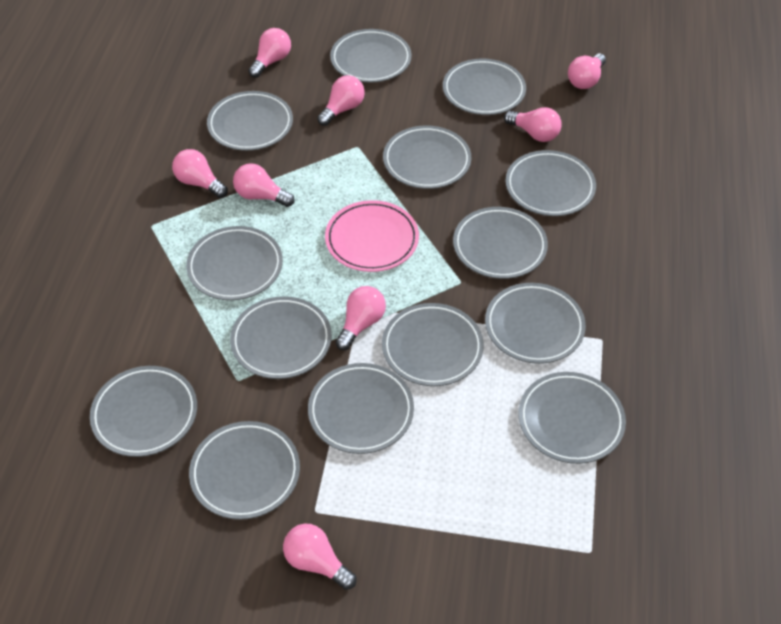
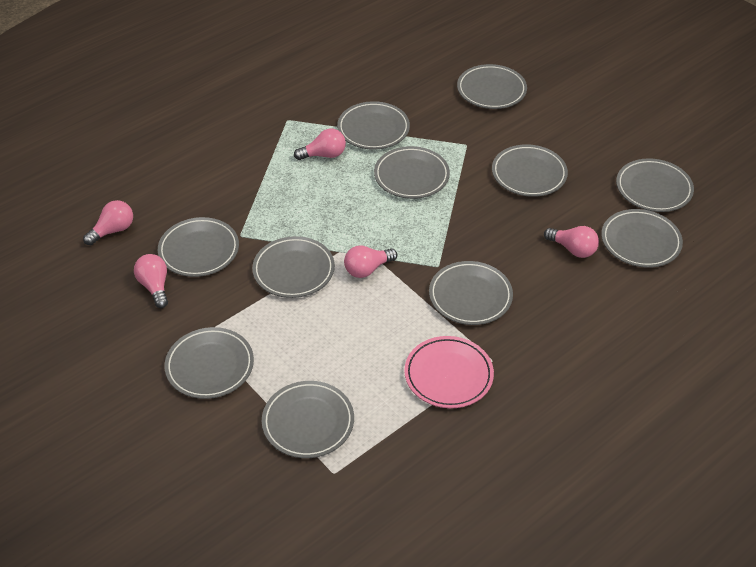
grey plate: 14 -> 11
pink light bulb: 8 -> 5

